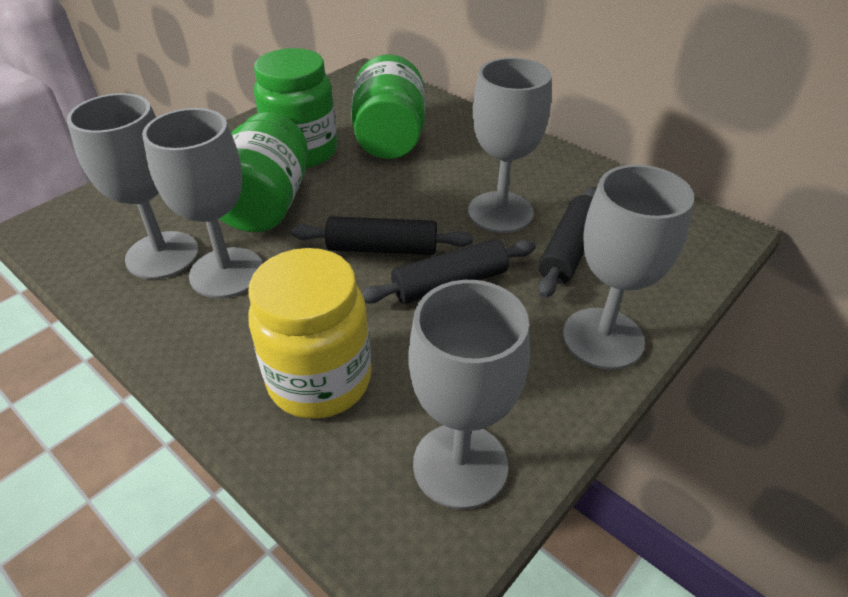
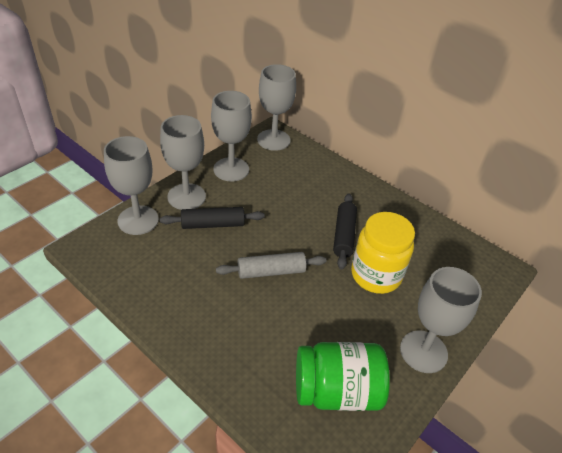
black rolling pin: 3 -> 2
green jar: 3 -> 1
grey rolling pin: 0 -> 1

